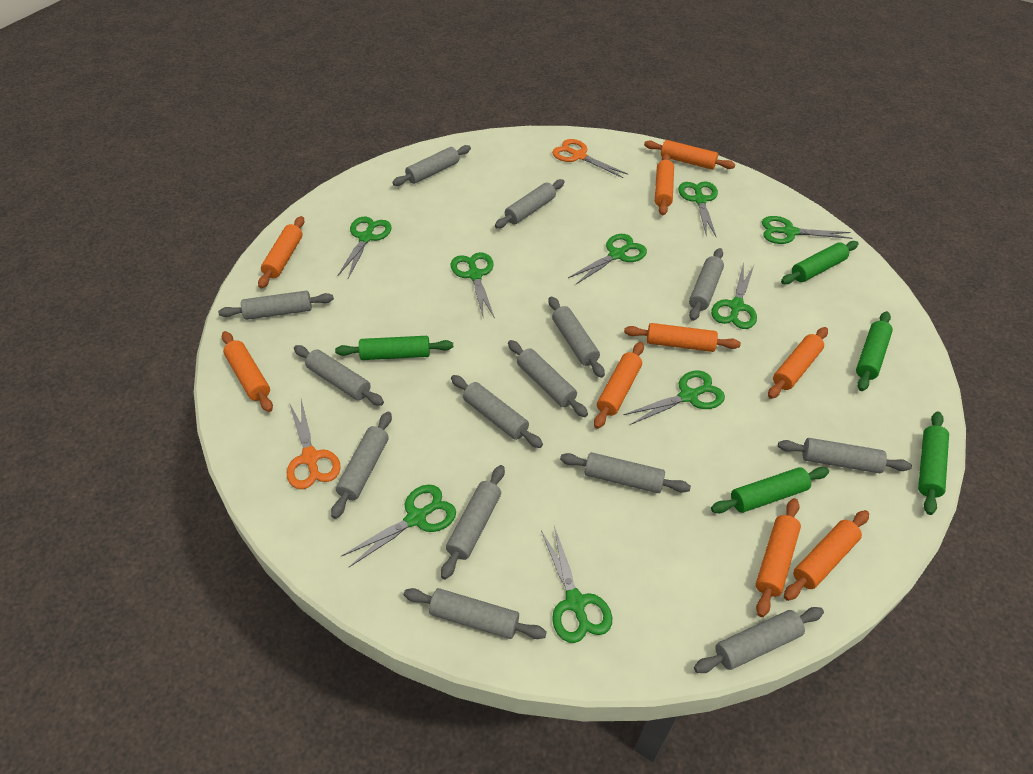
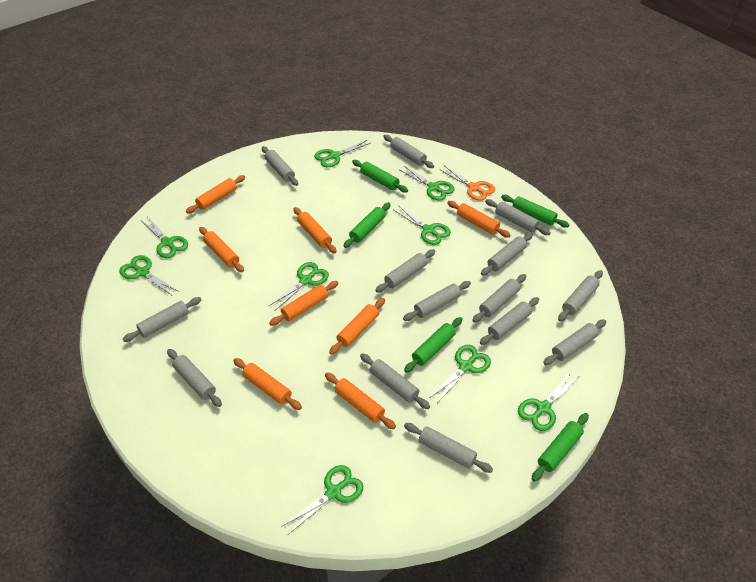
orange rolling pin: 9 -> 8
orange scissors: 2 -> 1

